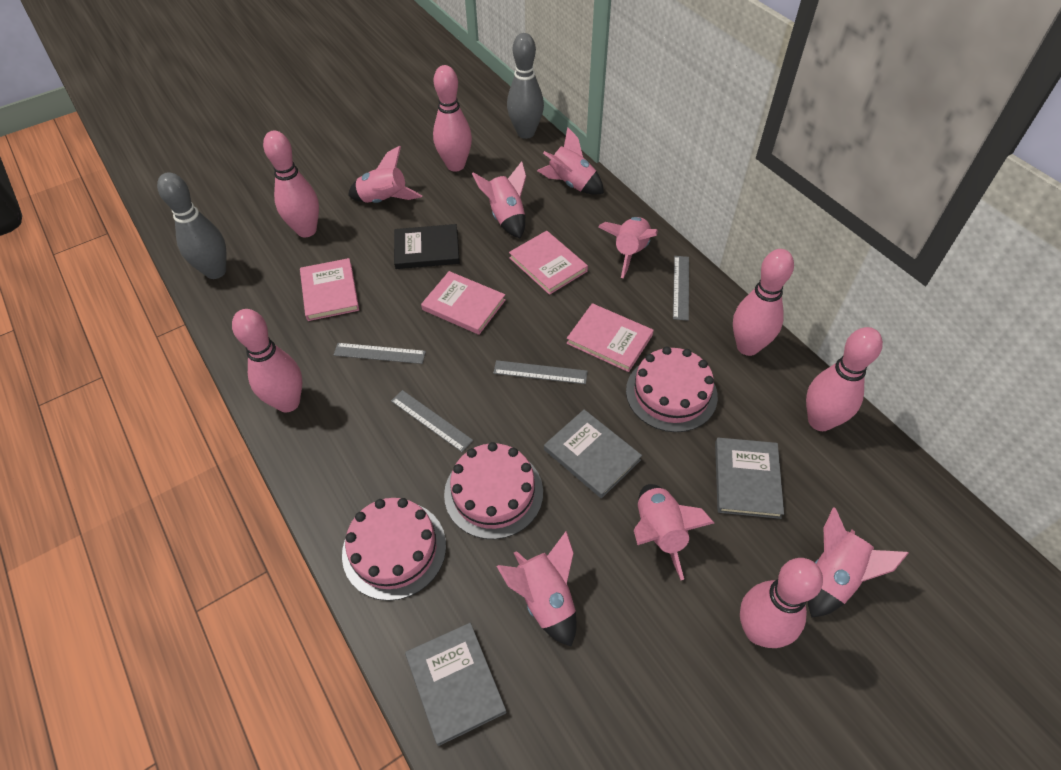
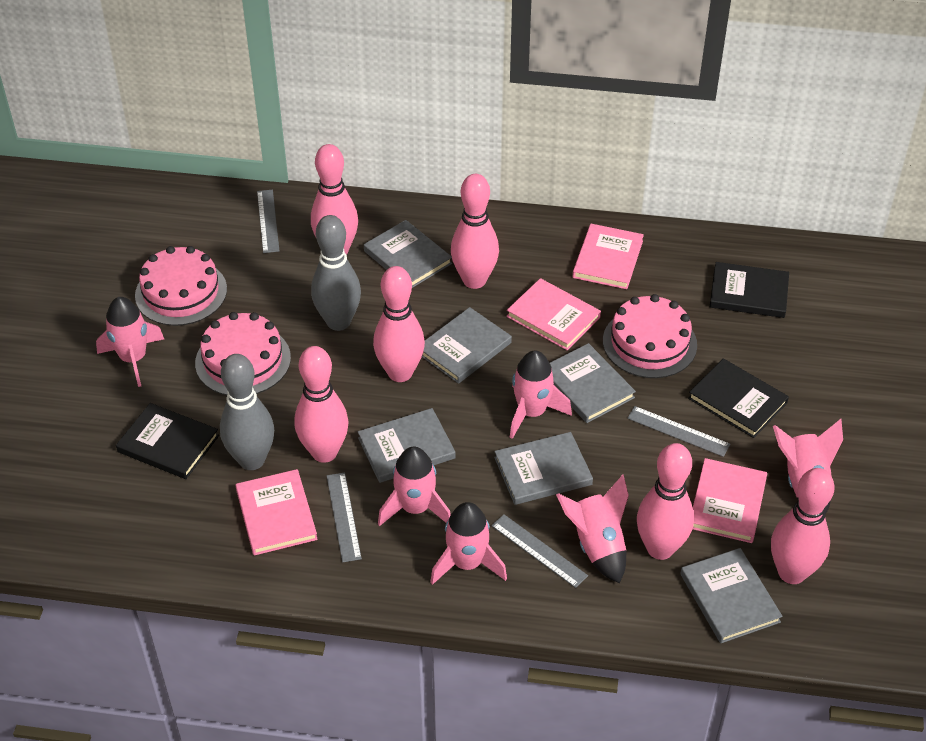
black book: 1 -> 3
grey book: 3 -> 6
pink rocket: 7 -> 6

